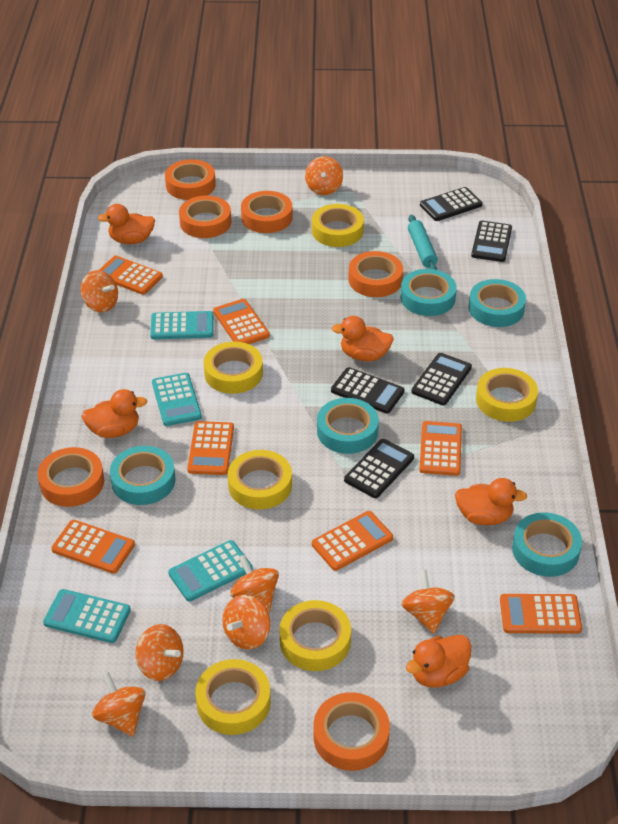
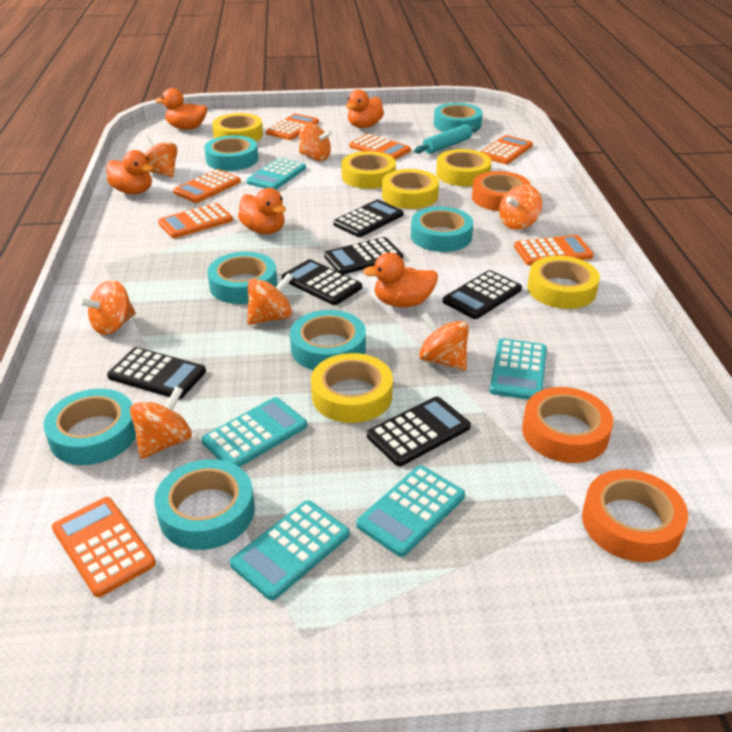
black calculator: 5 -> 6
orange tape: 6 -> 3
turquoise calculator: 4 -> 5
turquoise tape: 5 -> 7

